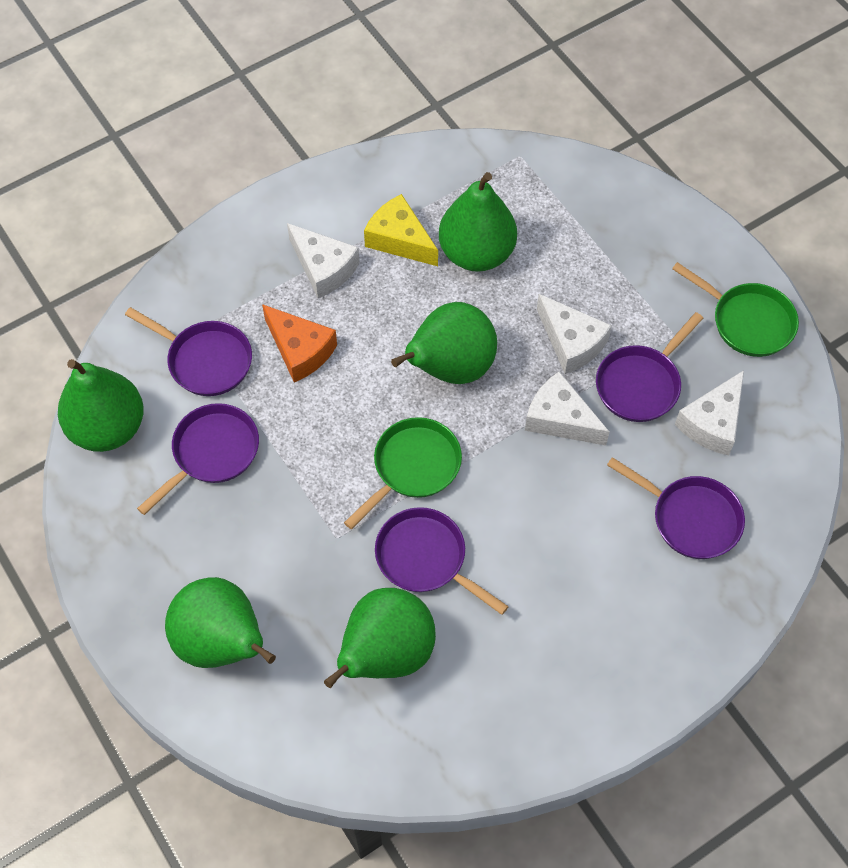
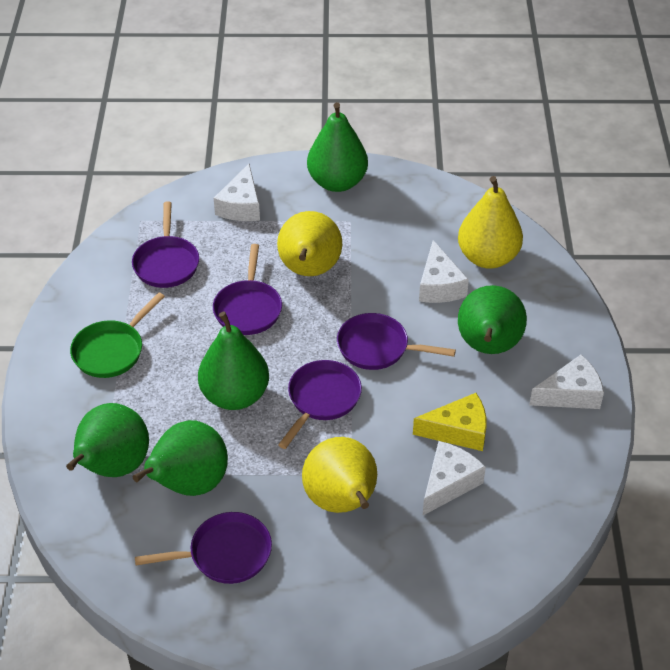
green pan: 2 -> 1
orange cheese: 1 -> 0
yellow pear: 0 -> 3

